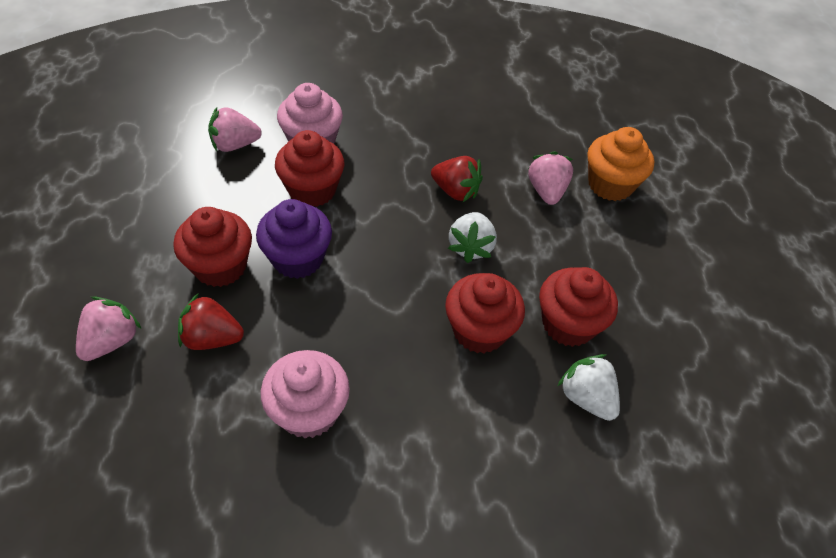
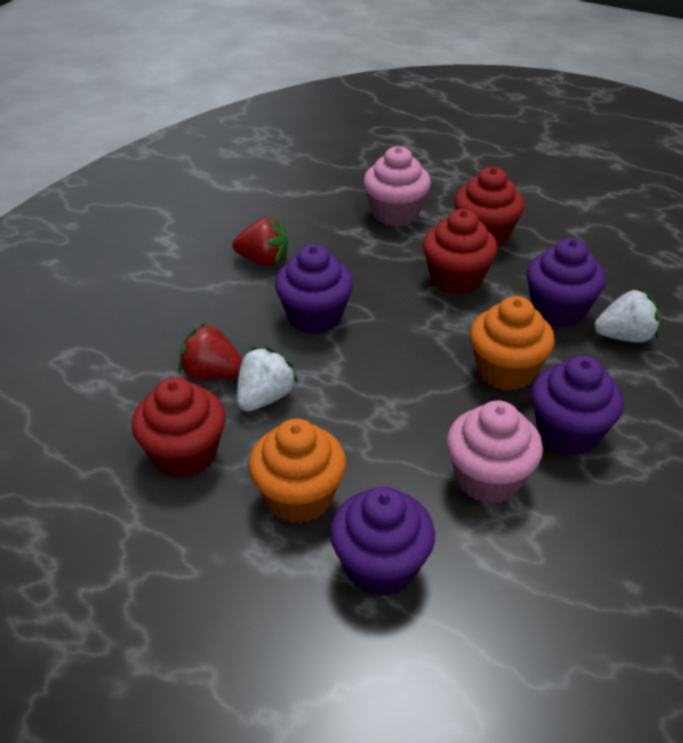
orange cupcake: 1 -> 2
pink strawberry: 3 -> 0
purple cupcake: 1 -> 4
red cupcake: 4 -> 3

